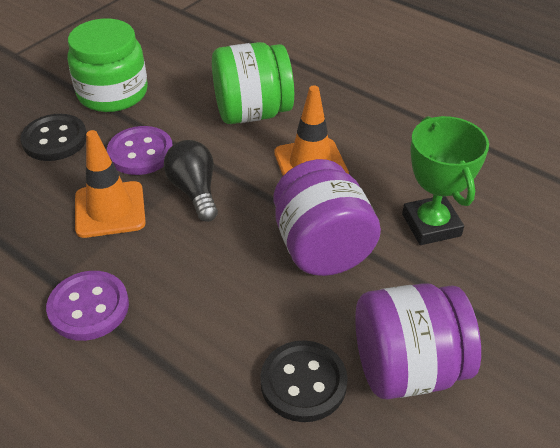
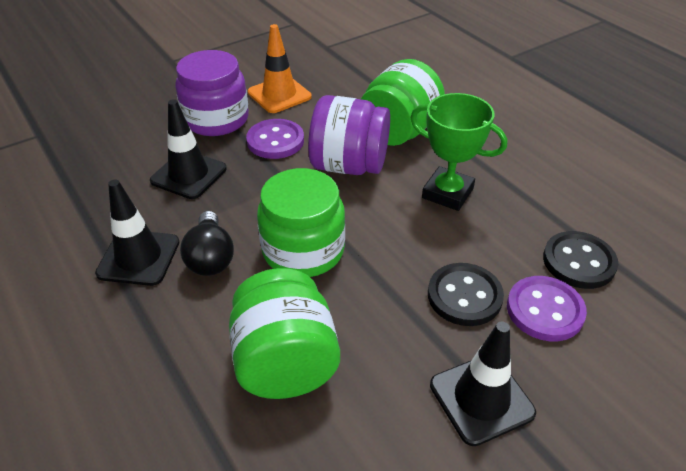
black traffic cone: 0 -> 3
green jar: 2 -> 3
orange traffic cone: 2 -> 1

